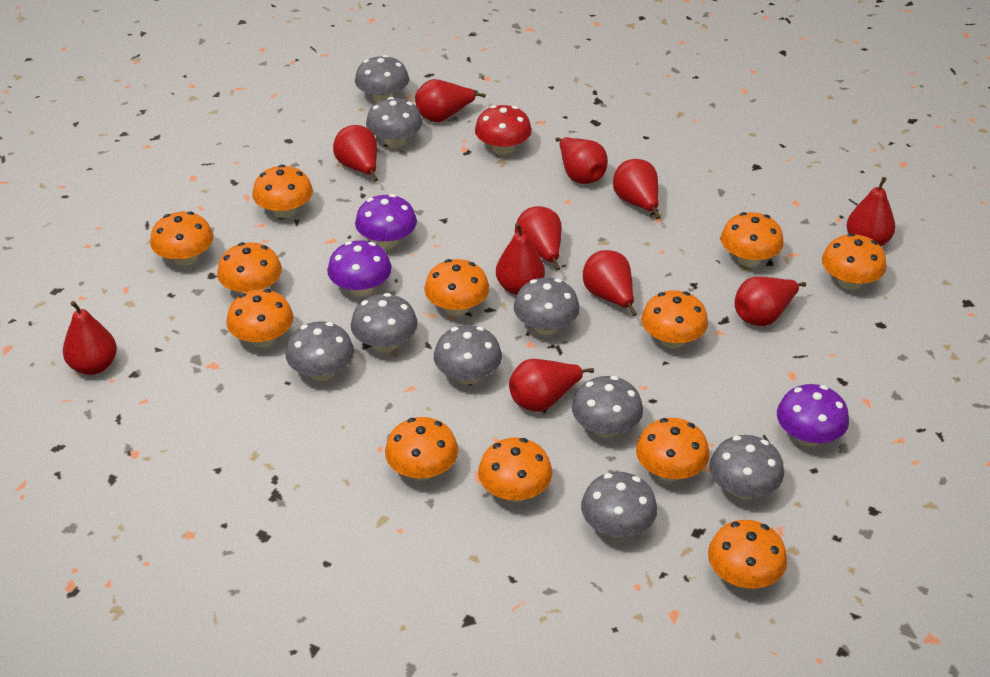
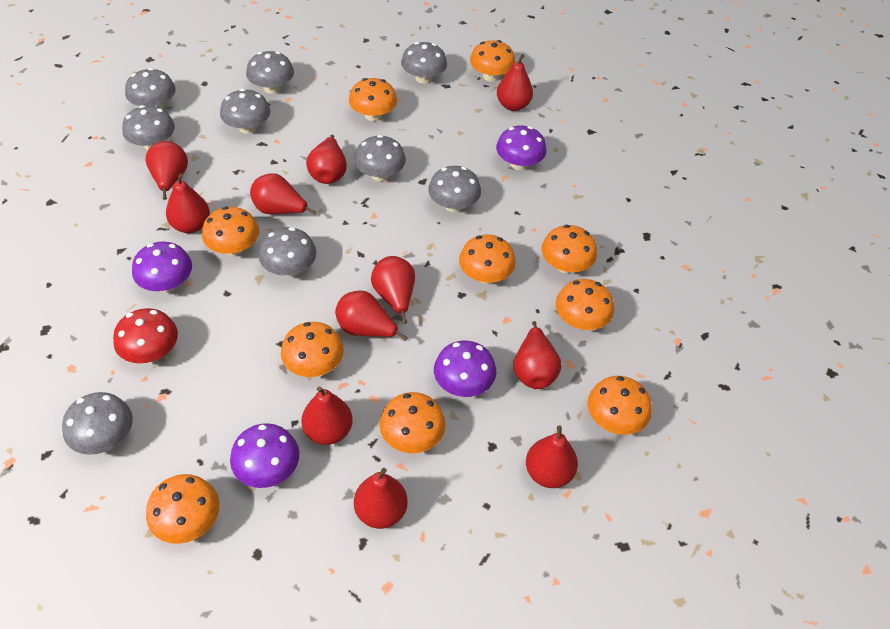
orange mushroom: 12 -> 10
purple mushroom: 3 -> 4

